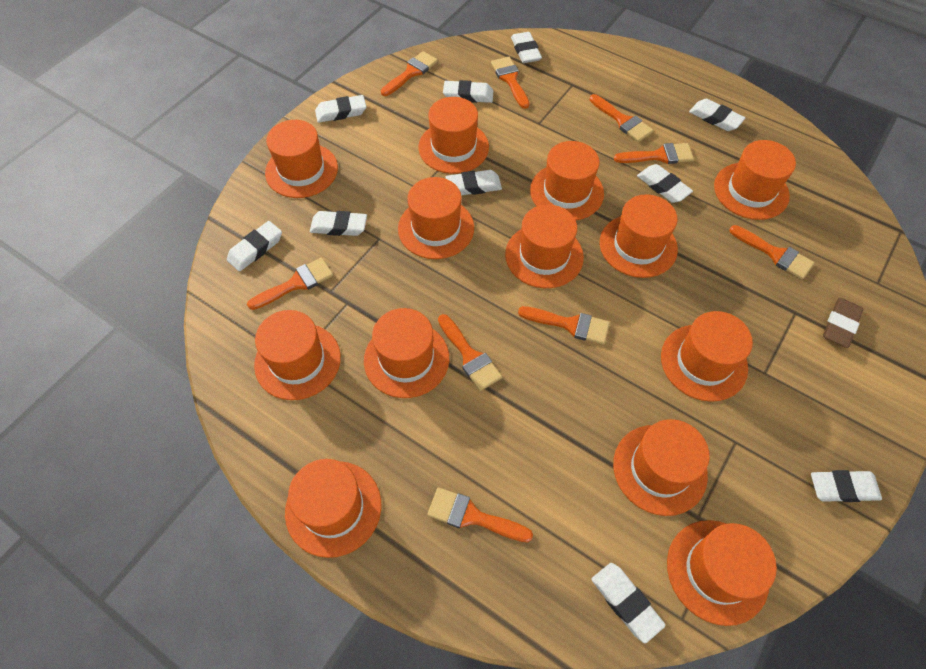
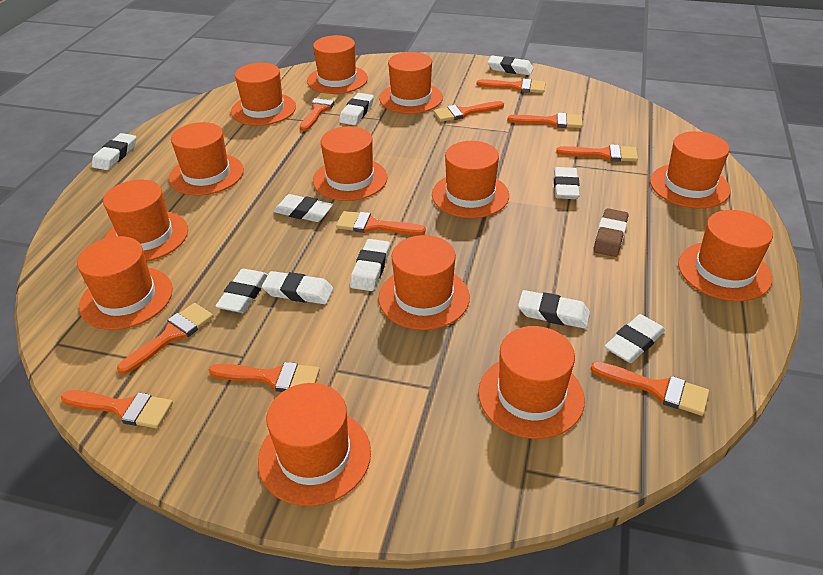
orange brush: 9 -> 10

